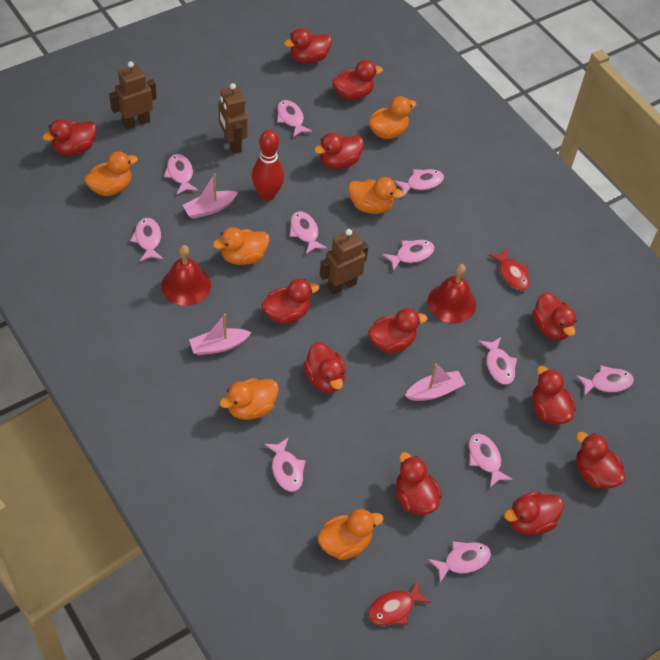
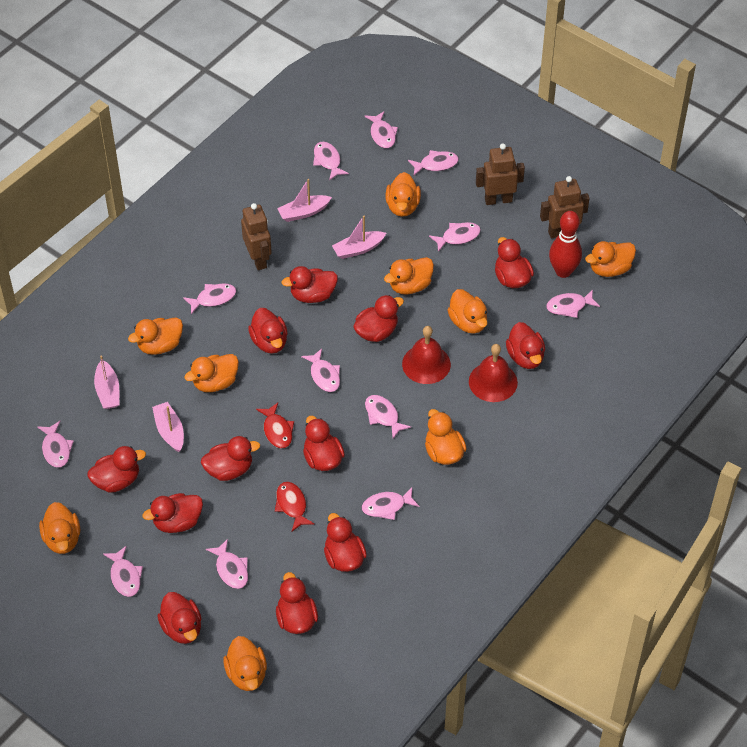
orange duck: 6 -> 9
pink boat: 3 -> 4
pink fish: 11 -> 12

